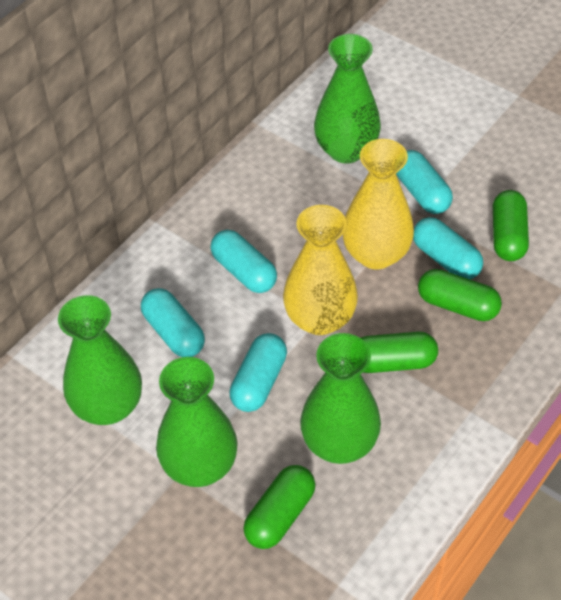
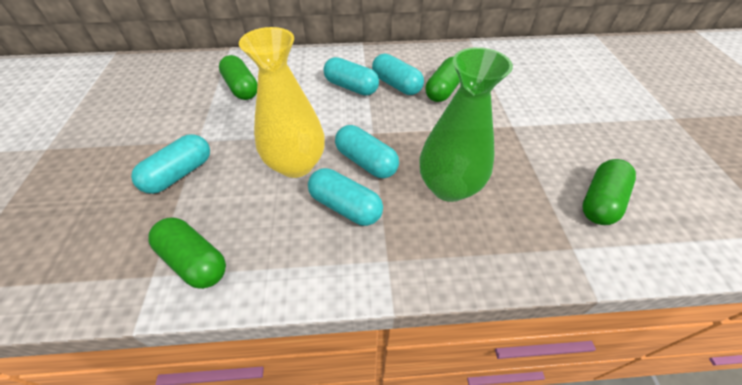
green vase: 4 -> 1
yellow vase: 2 -> 1

